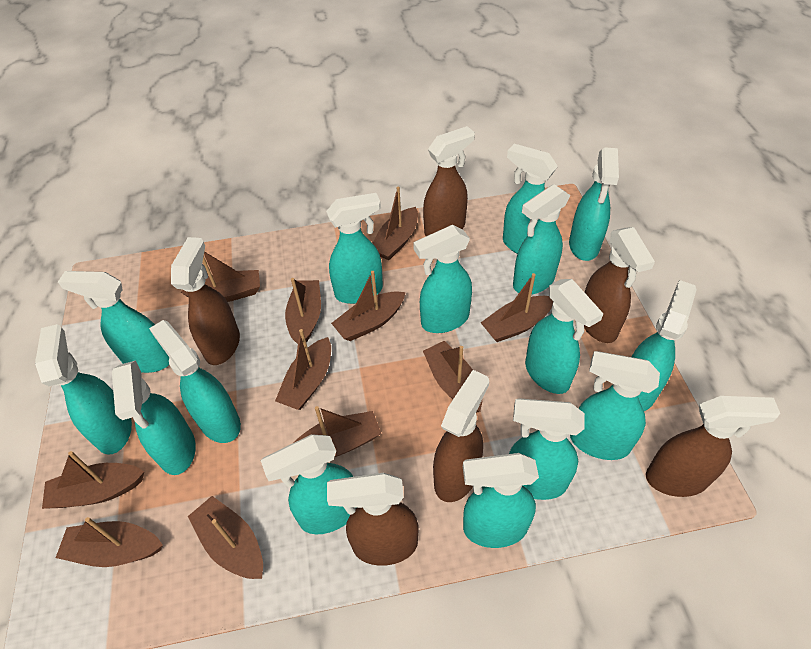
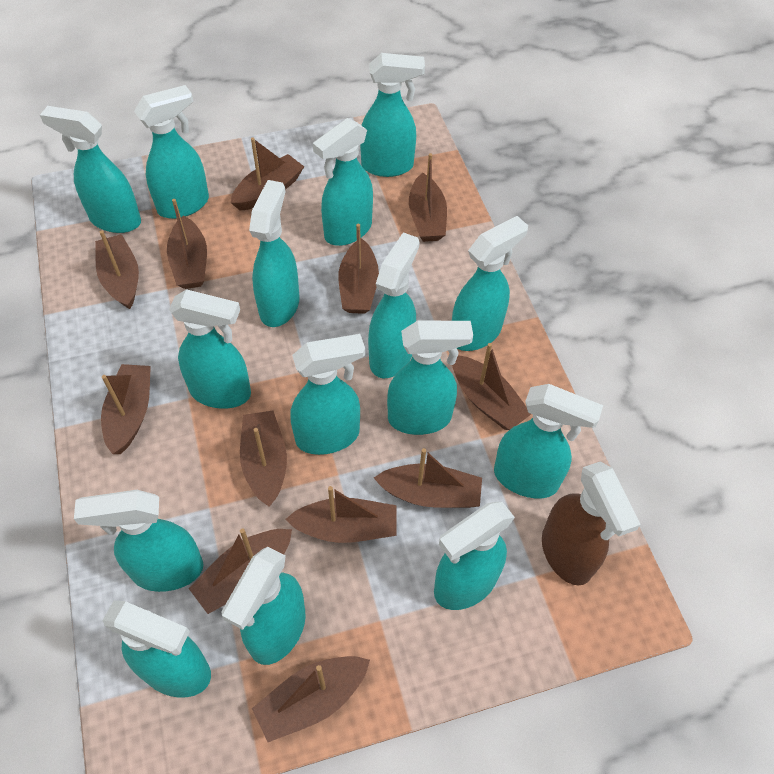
brown boat: 11 -> 12
brown spray bottle: 6 -> 1

